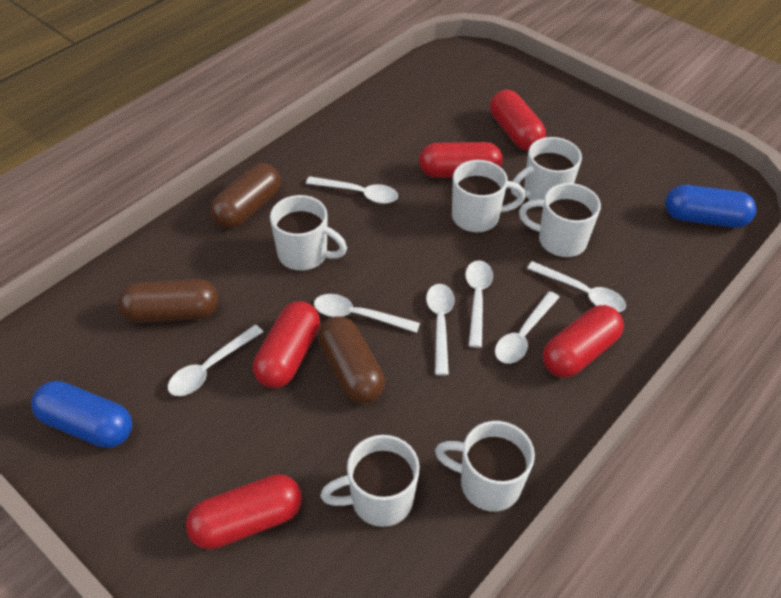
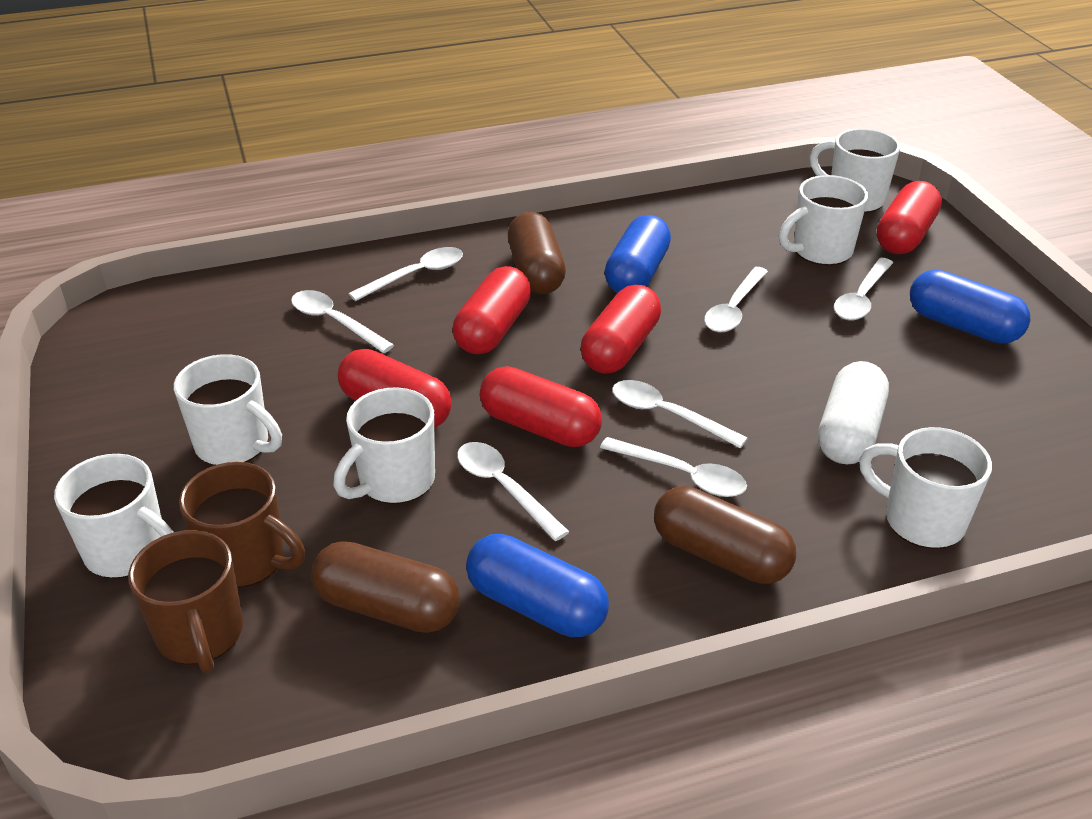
blue capsule: 2 -> 3
brown mug: 0 -> 2
white capsule: 0 -> 1

